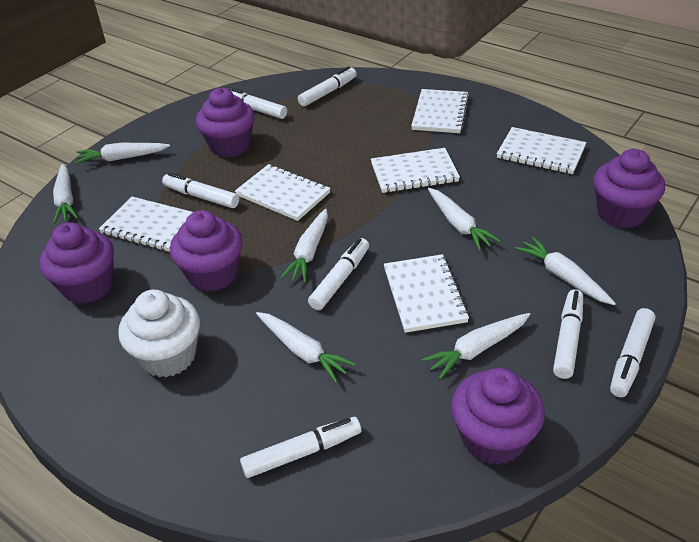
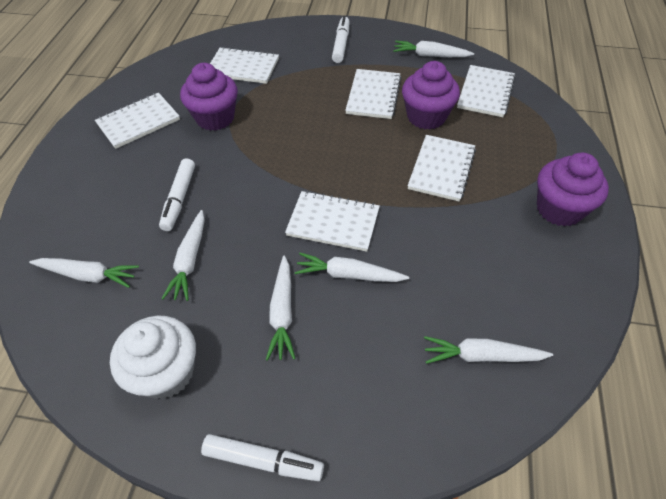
purple cupcake: 5 -> 3
white carrot: 7 -> 6
white marker: 7 -> 3

